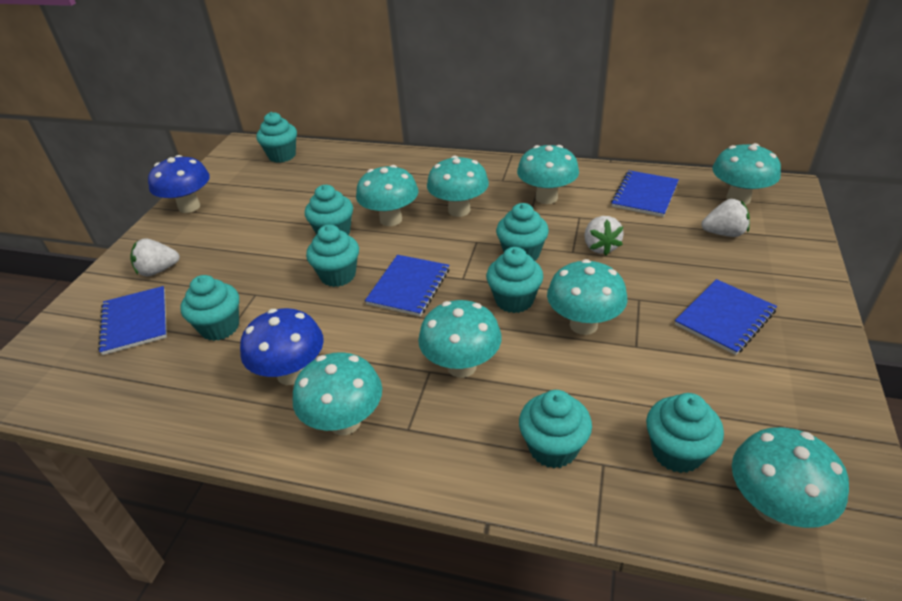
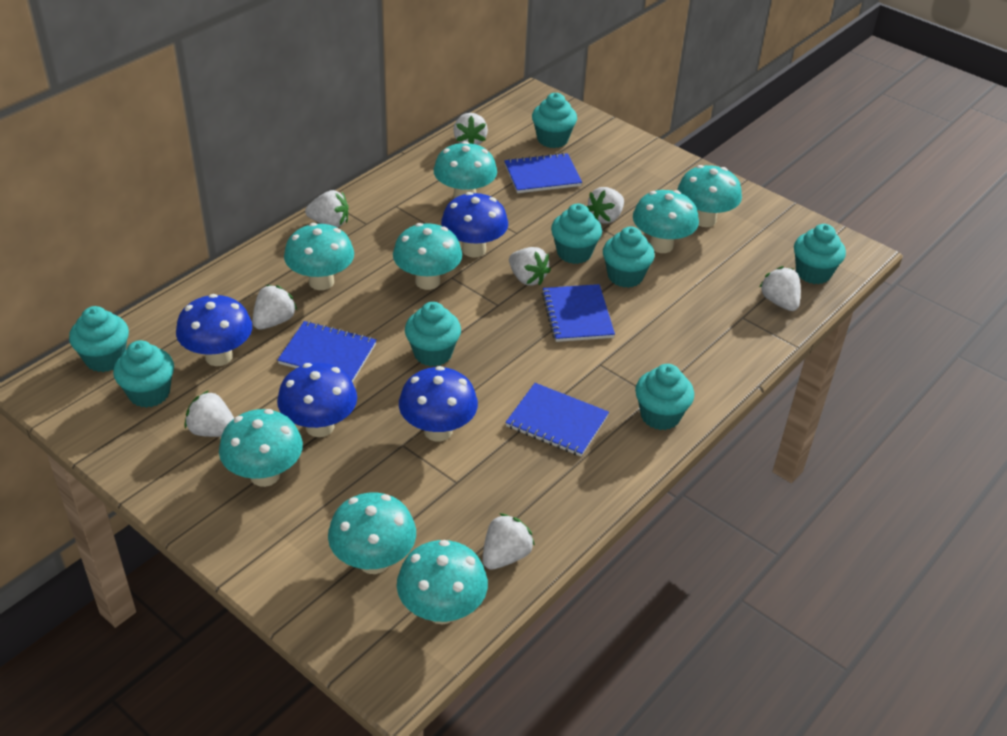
blue mushroom: 2 -> 4
white strawberry: 3 -> 8

